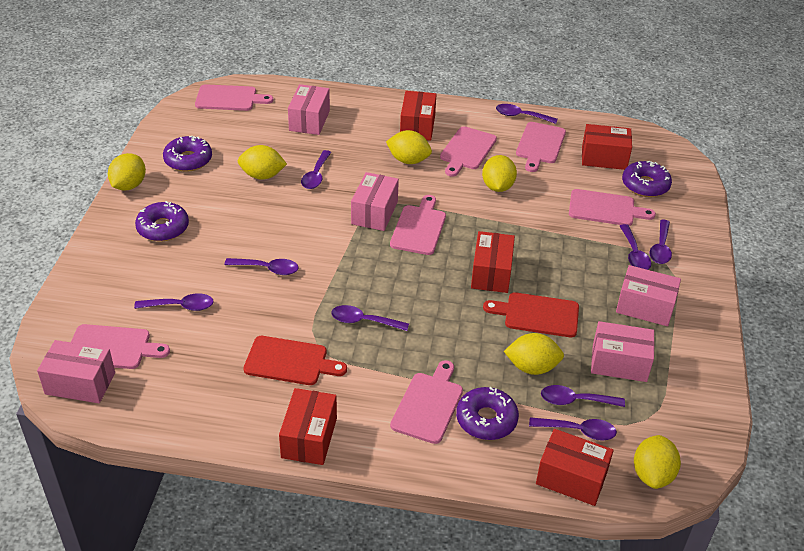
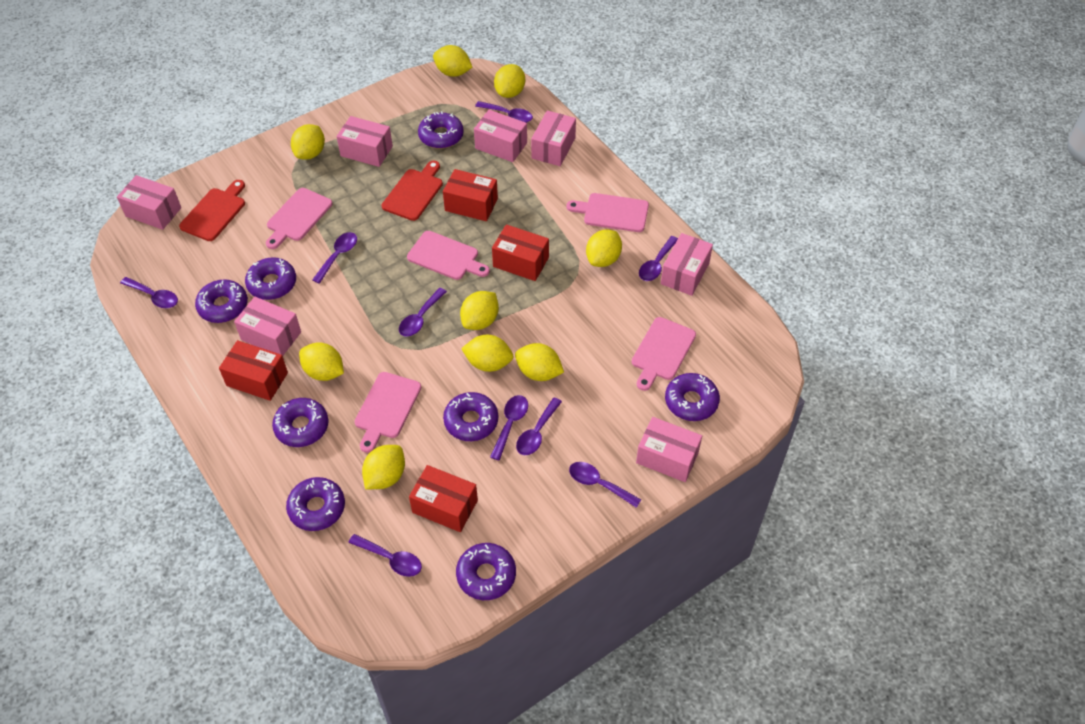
pink box: 5 -> 7
pink cutting board: 7 -> 5
purple donut: 4 -> 8
red box: 5 -> 4
yellow lemon: 6 -> 9

